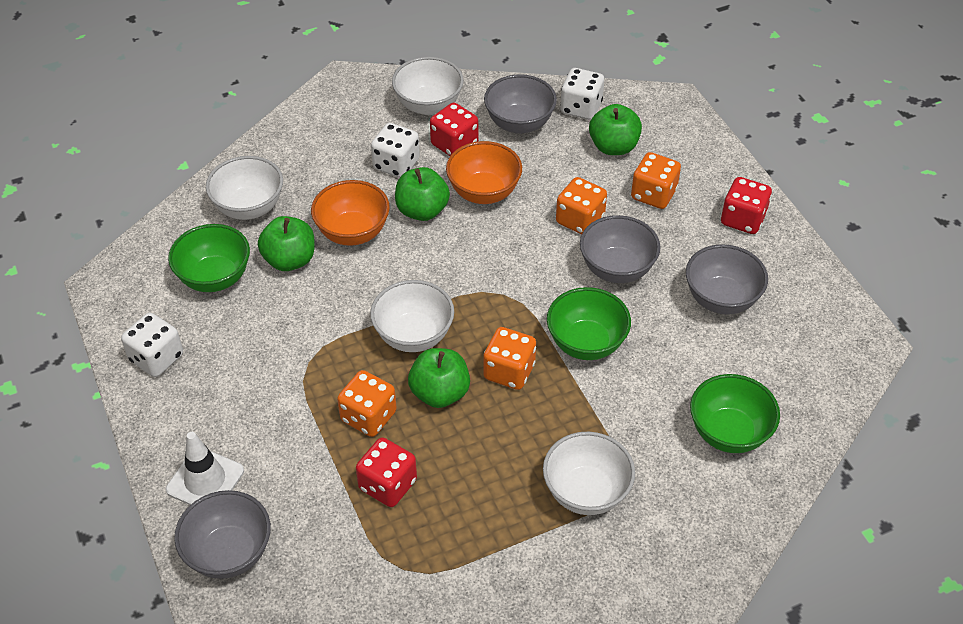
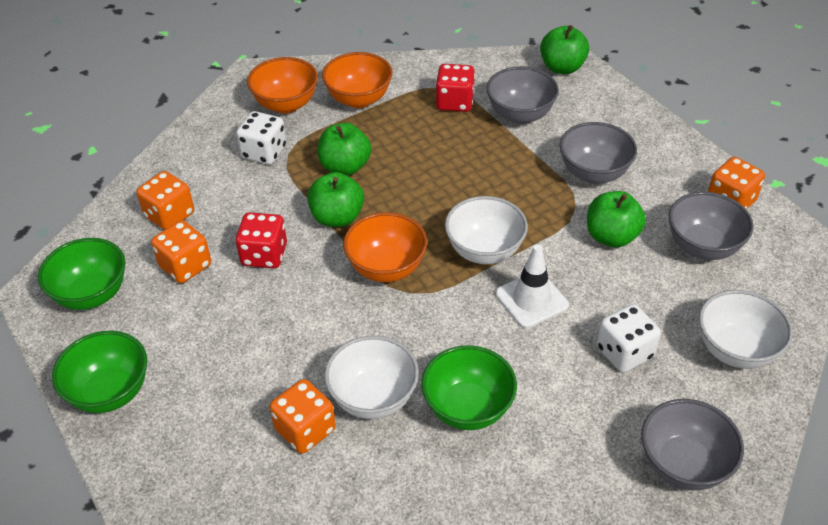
orange bowl: 2 -> 3
red dice: 3 -> 2
white bowl: 4 -> 3
white dice: 3 -> 2

